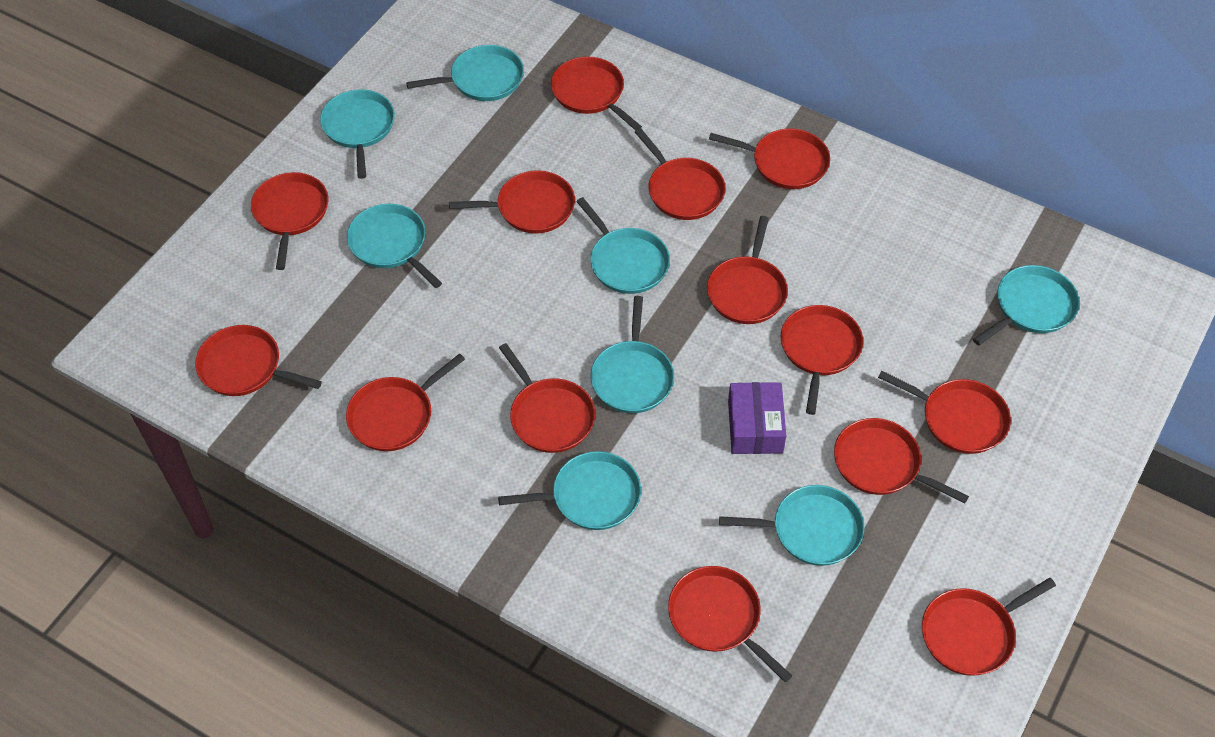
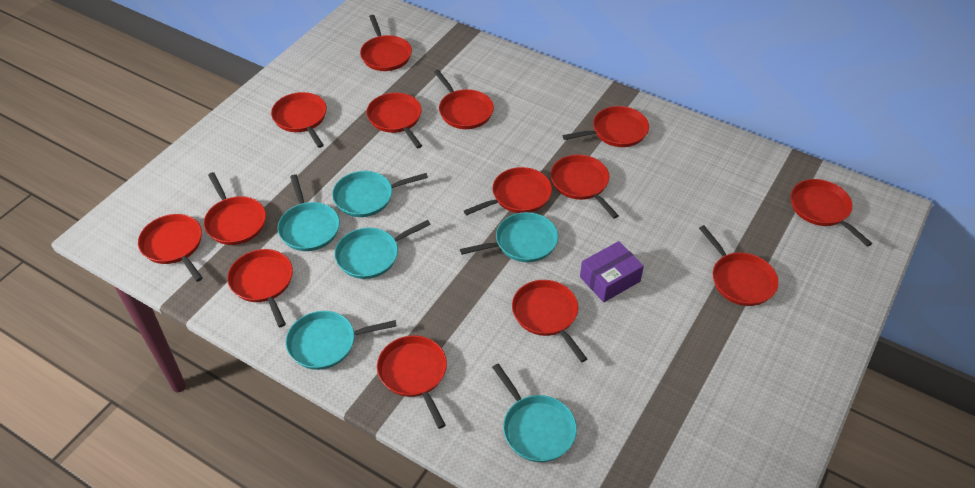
turquoise pan: 8 -> 6

